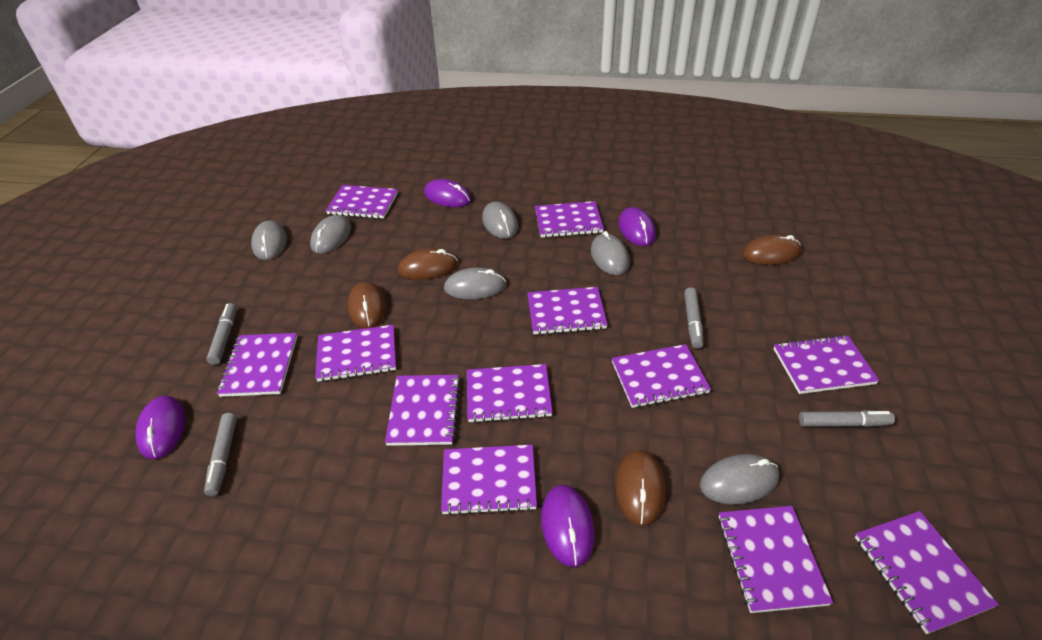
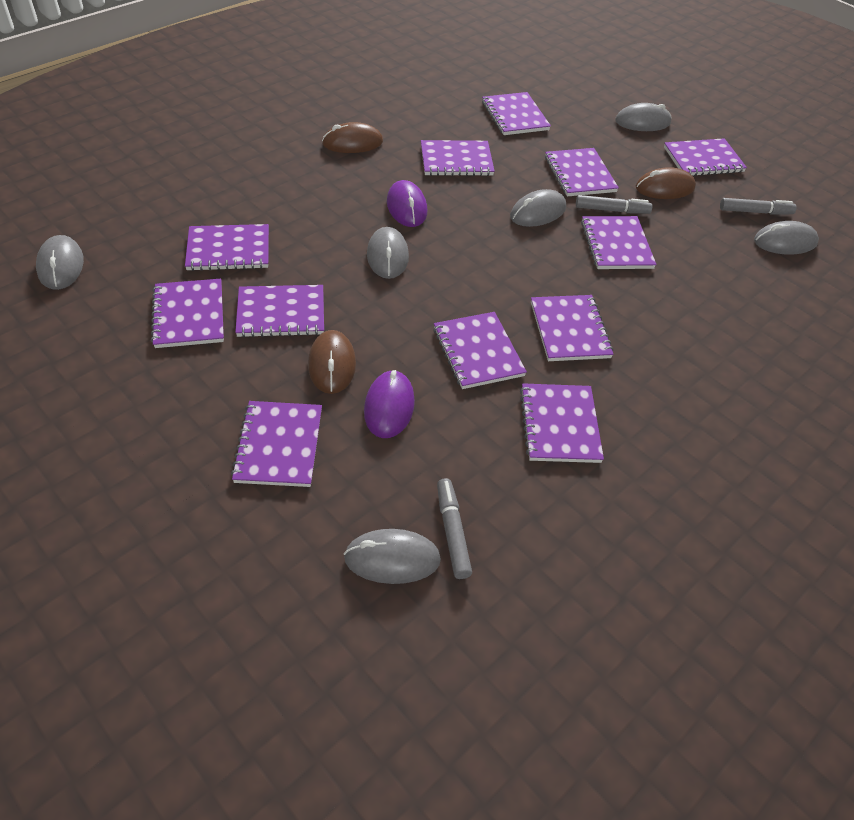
brown mouse: 4 -> 3
grey marker: 4 -> 3
purple mouse: 4 -> 2

